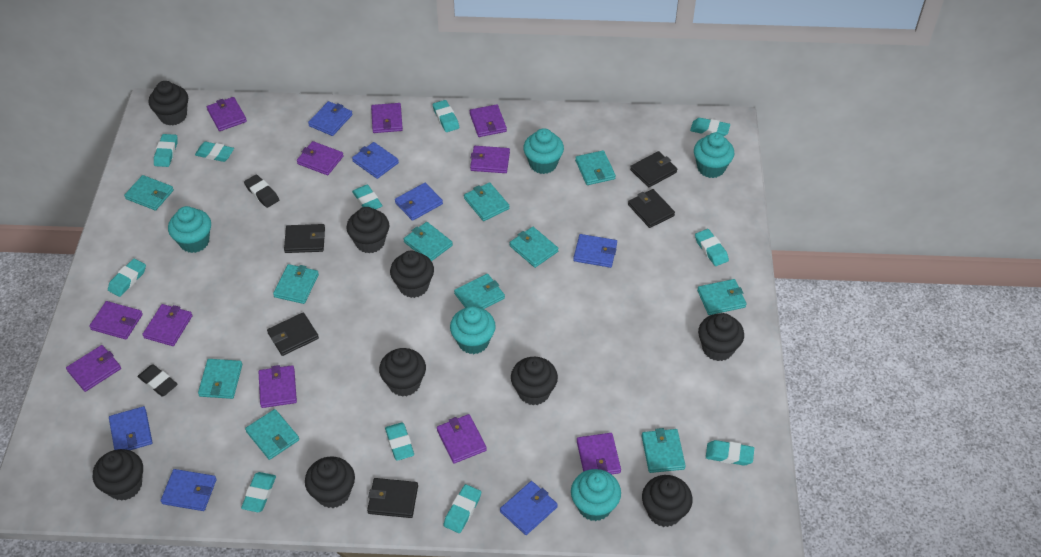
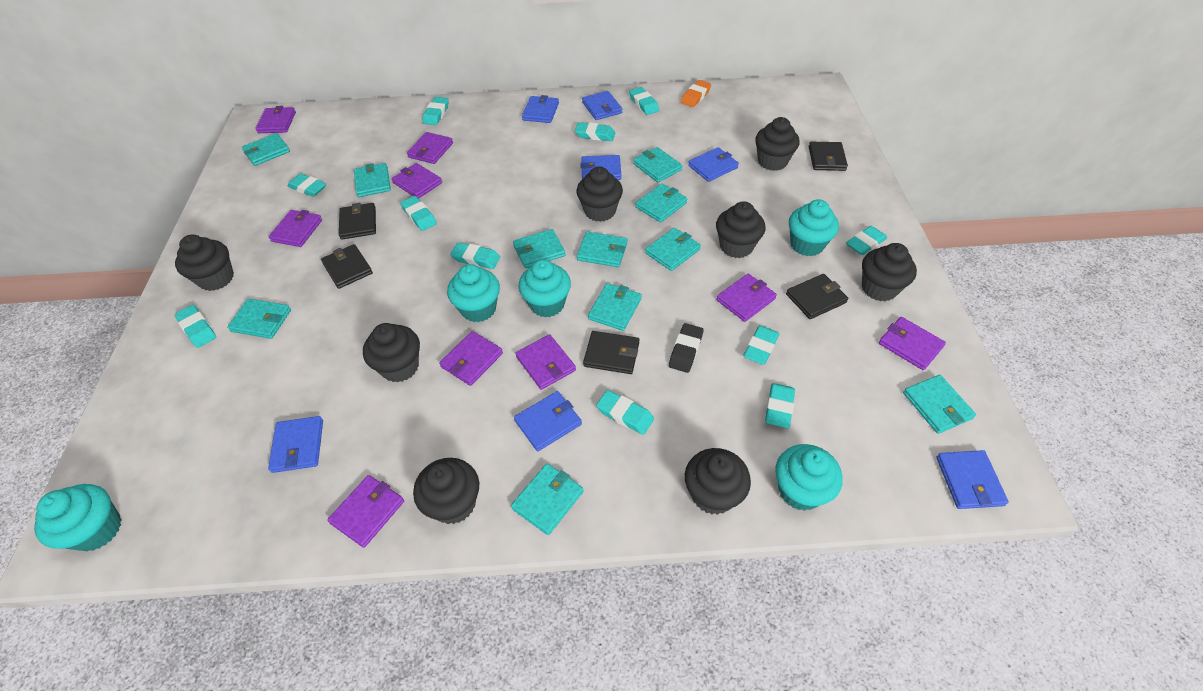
black cupcake: 9 -> 8
black eraser: 2 -> 1
orange eraser: 0 -> 1
purple wallet: 11 -> 9

